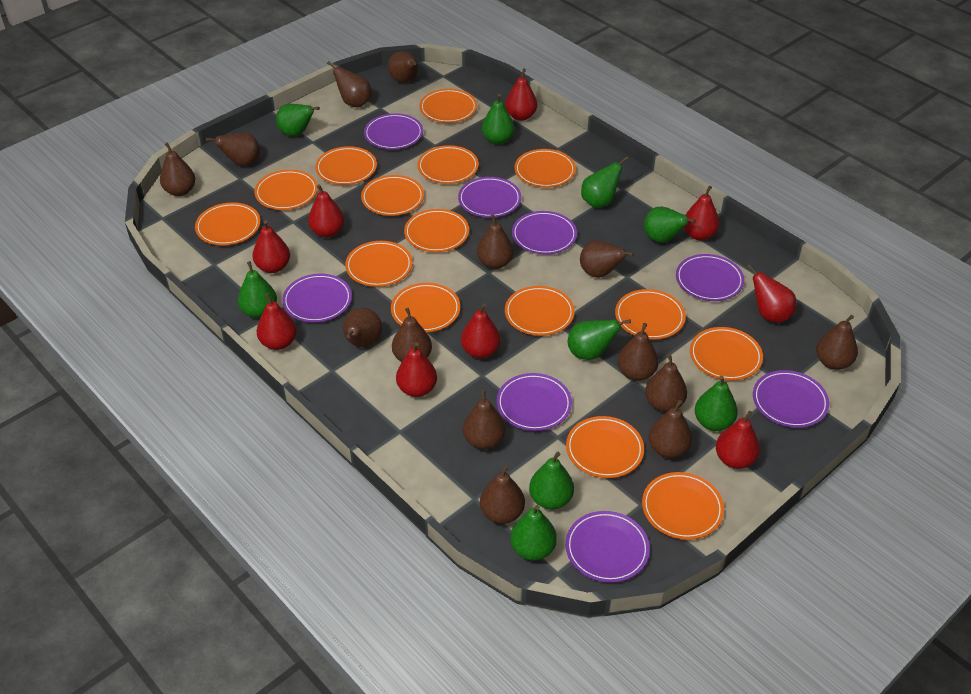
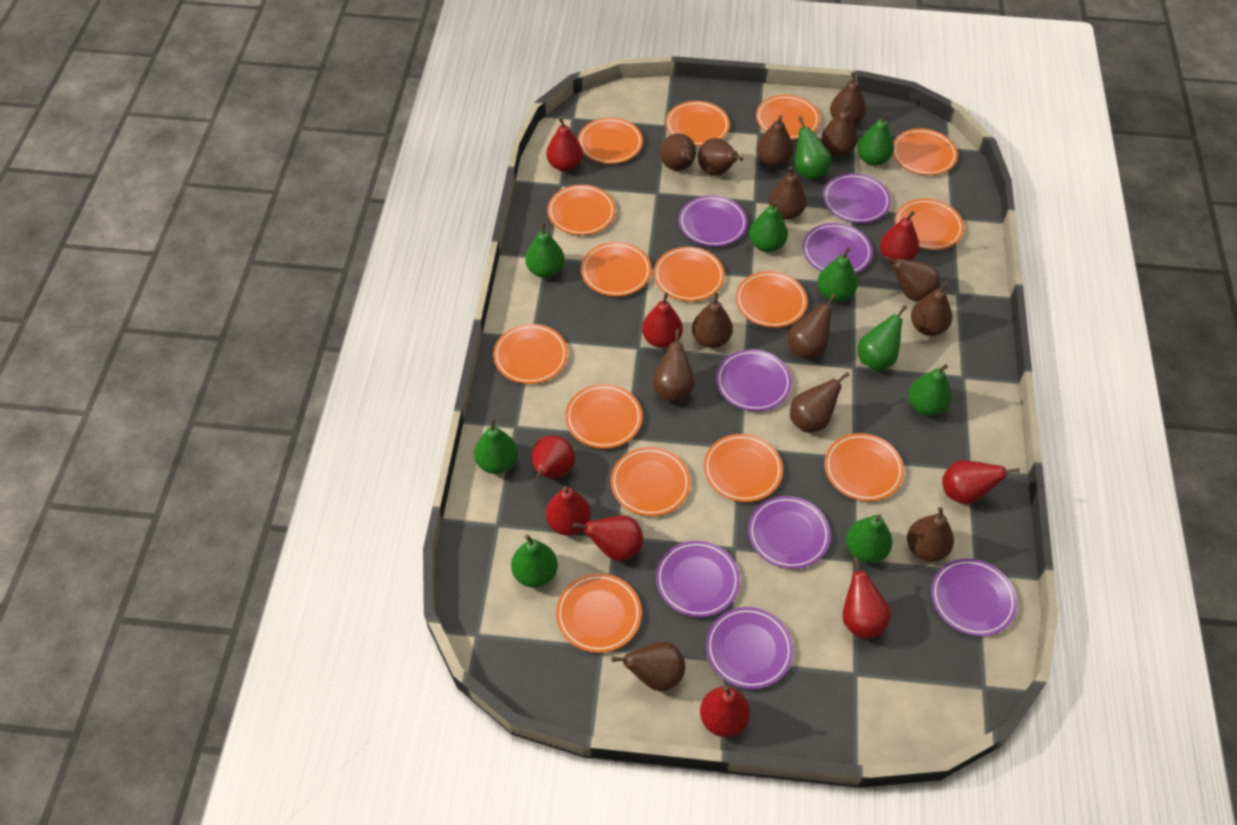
green pear: 9 -> 10

